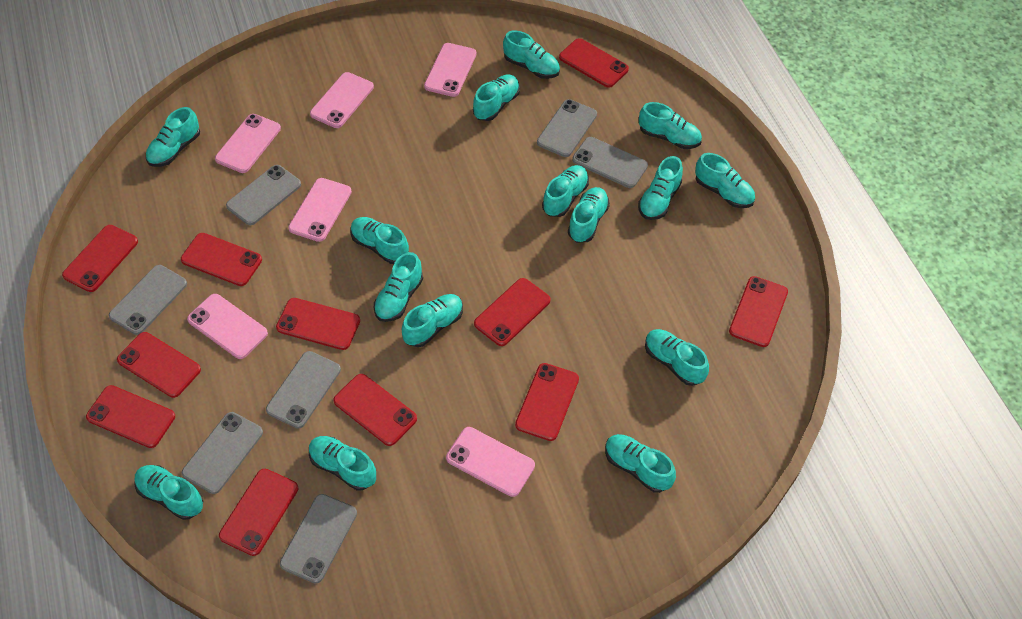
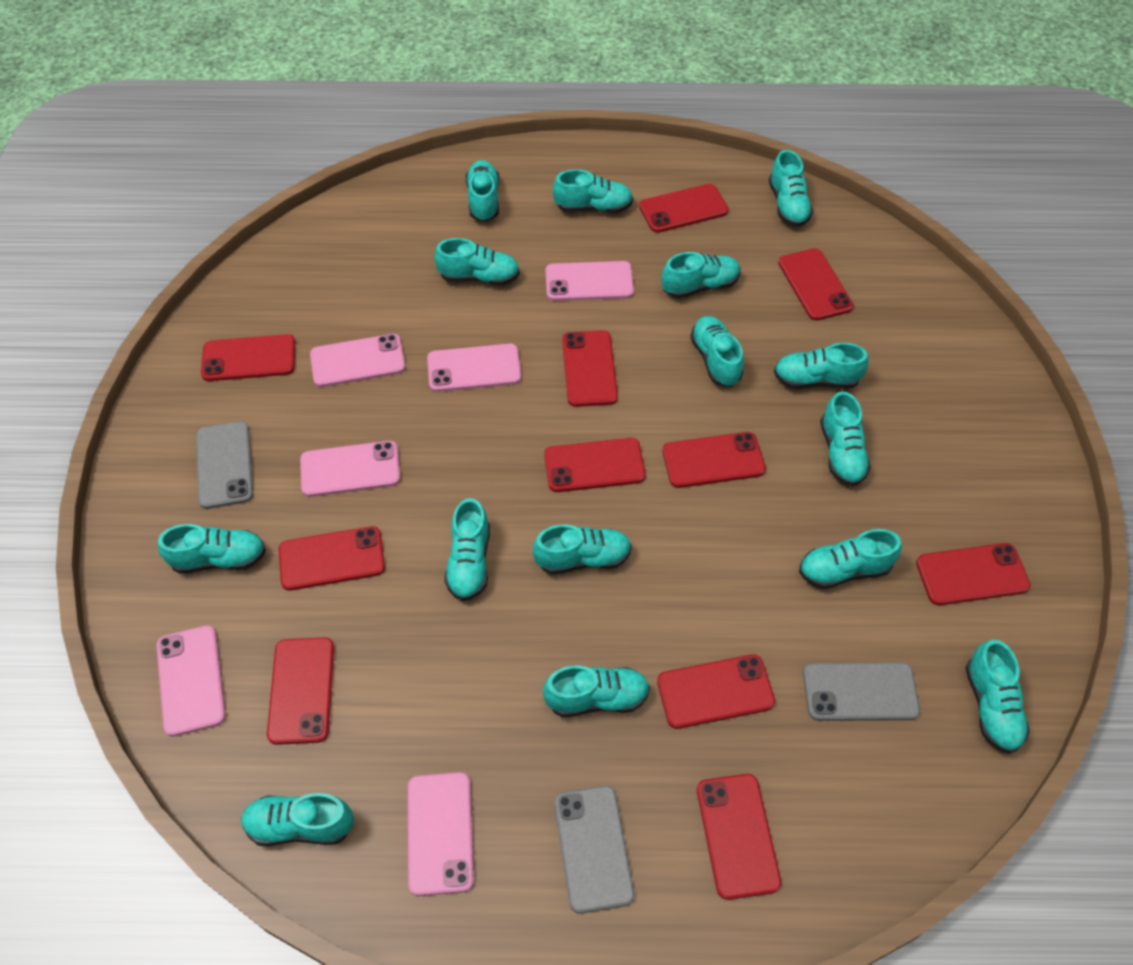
grey phone: 7 -> 3

